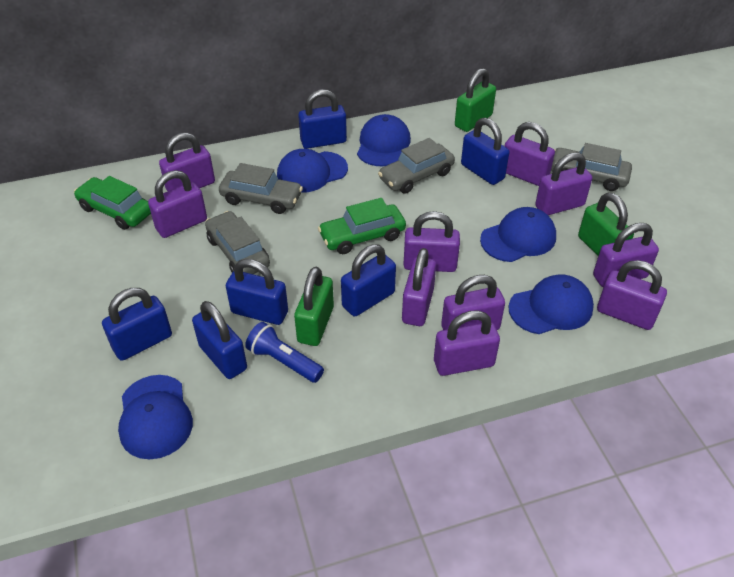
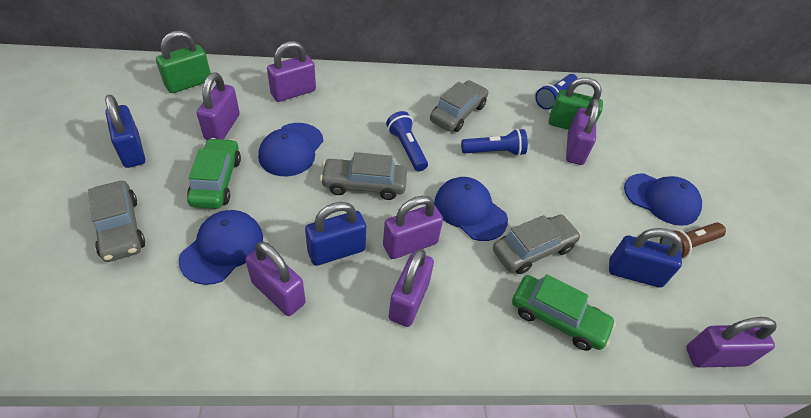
blue cap: 5 -> 4
blue flashlight: 1 -> 3
blue padlock: 6 -> 3
brown flashlight: 0 -> 1
green padlock: 3 -> 2
purple padlock: 10 -> 7

